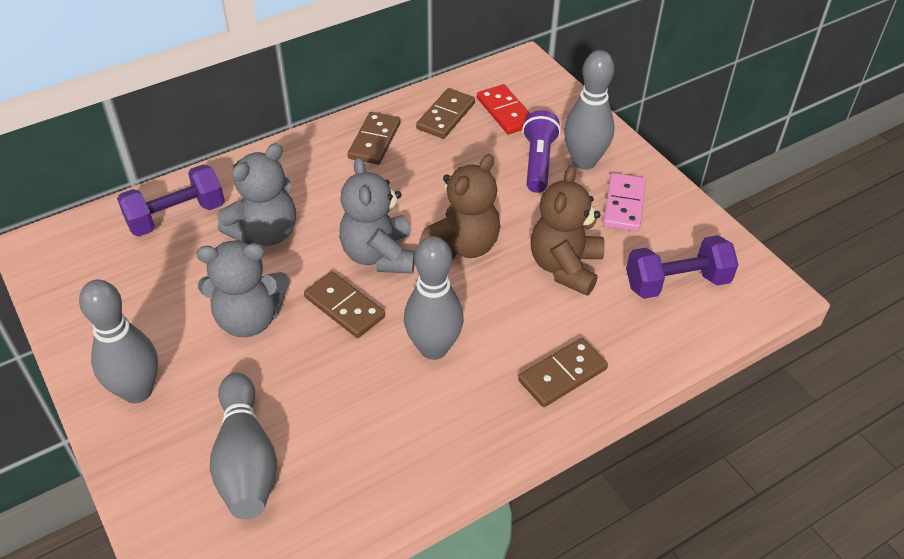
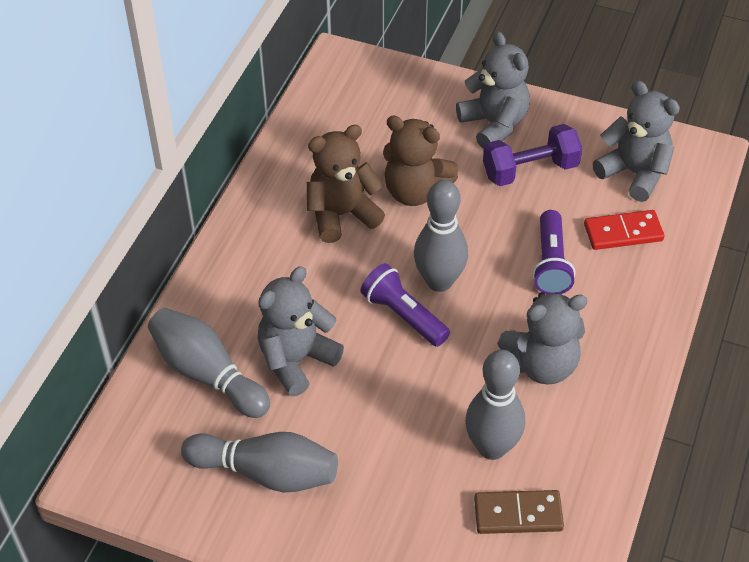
brown domino: 4 -> 1
grey teddy bear: 3 -> 4
pink domino: 1 -> 0
purple dumbbell: 2 -> 1
purple flashlight: 1 -> 2

